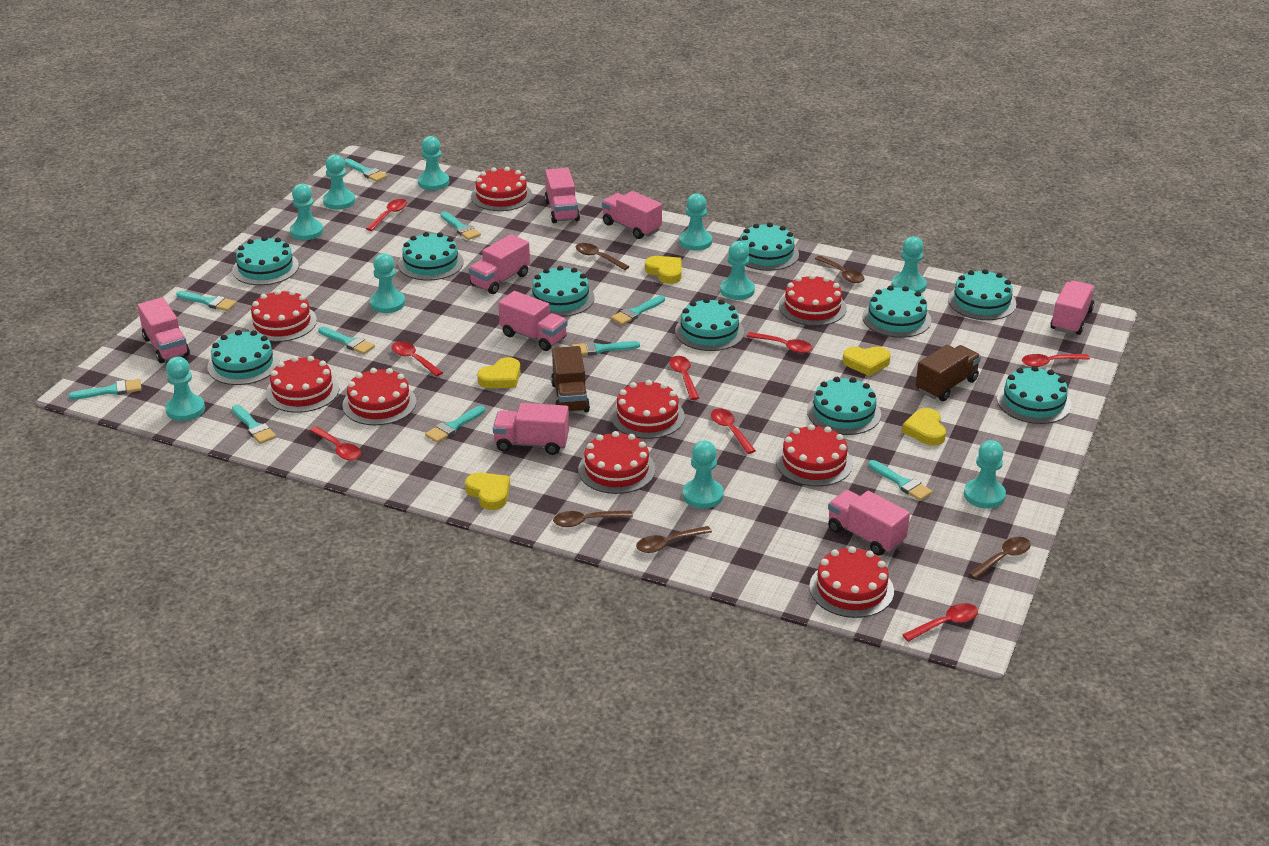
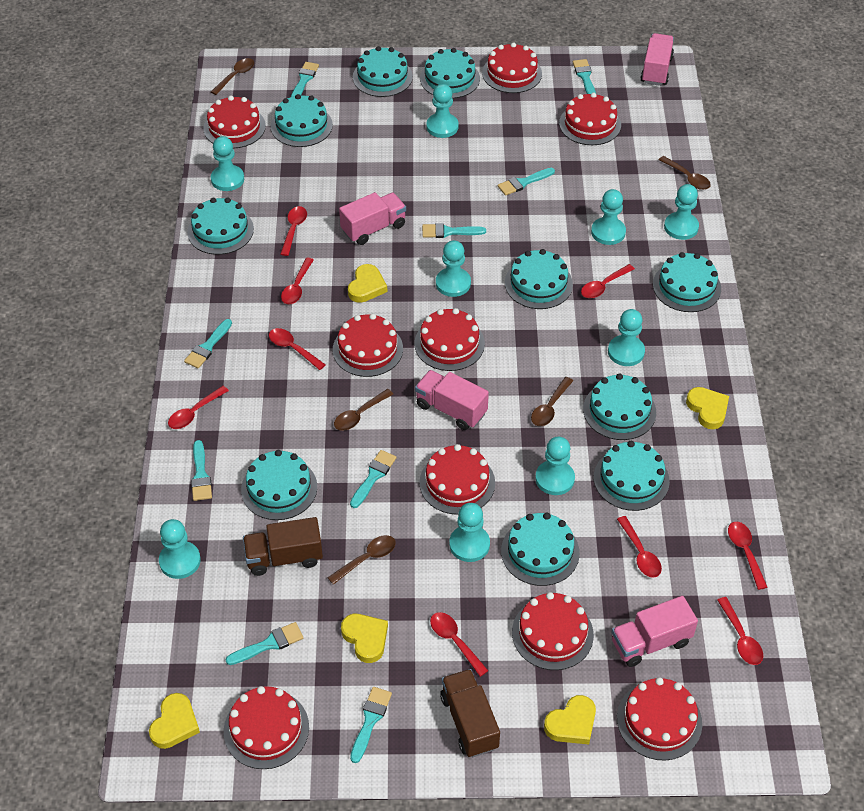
pink truck: 8 -> 4
red spoon: 8 -> 9
turquoise brush: 10 -> 9
turquoise pawn: 10 -> 9

